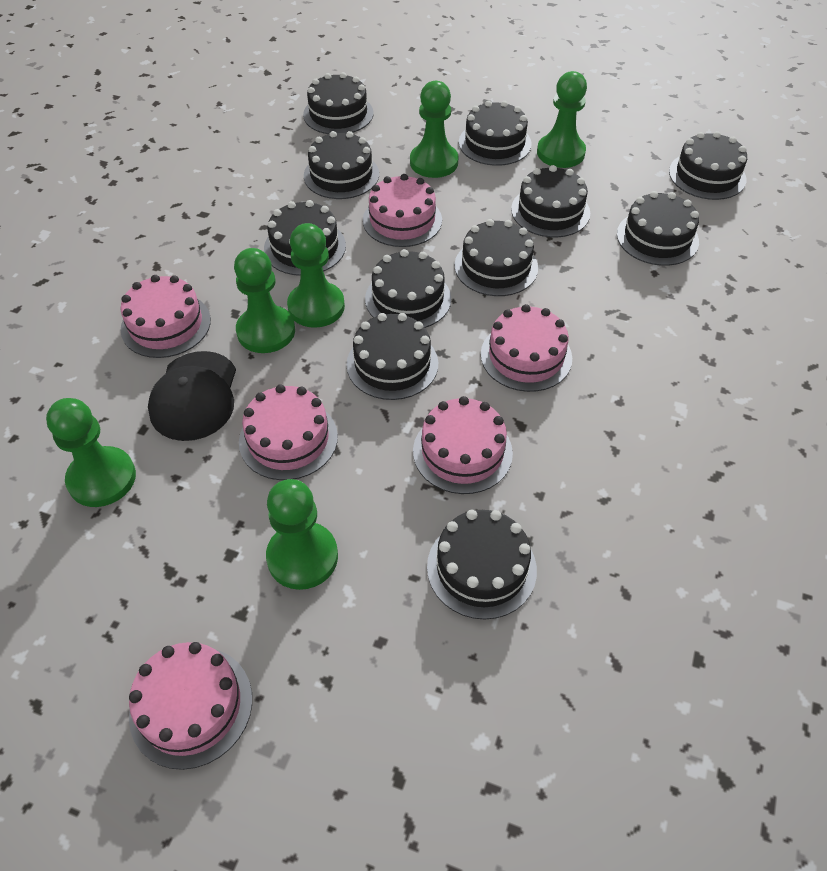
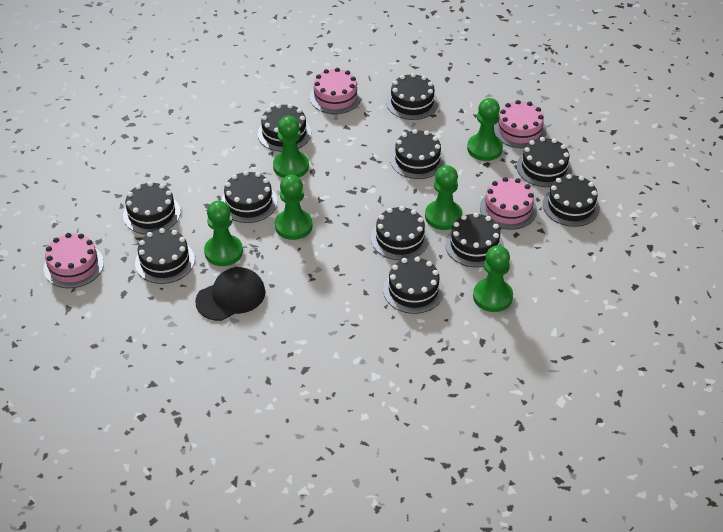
pink cake: 6 -> 4

